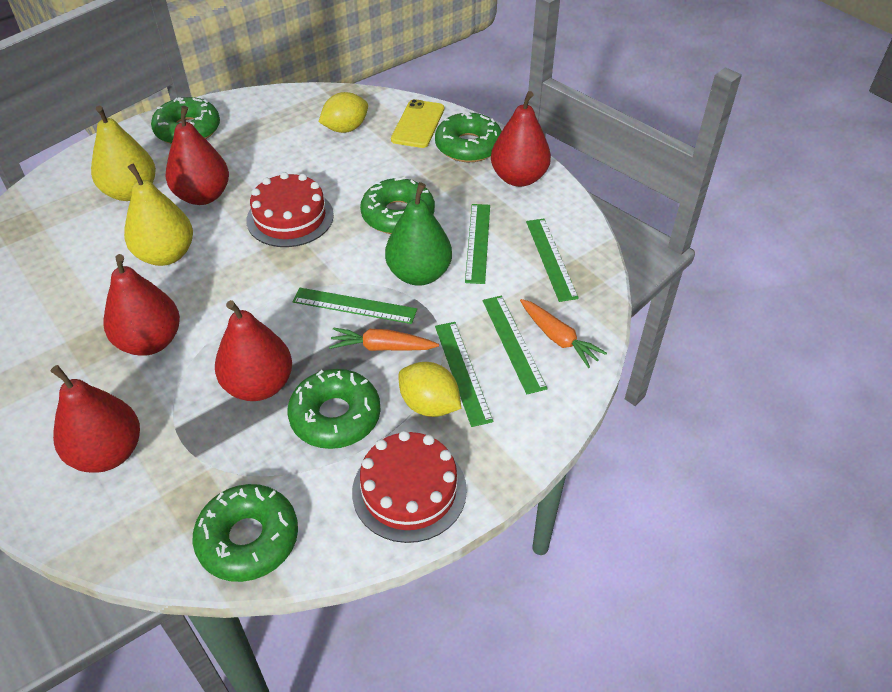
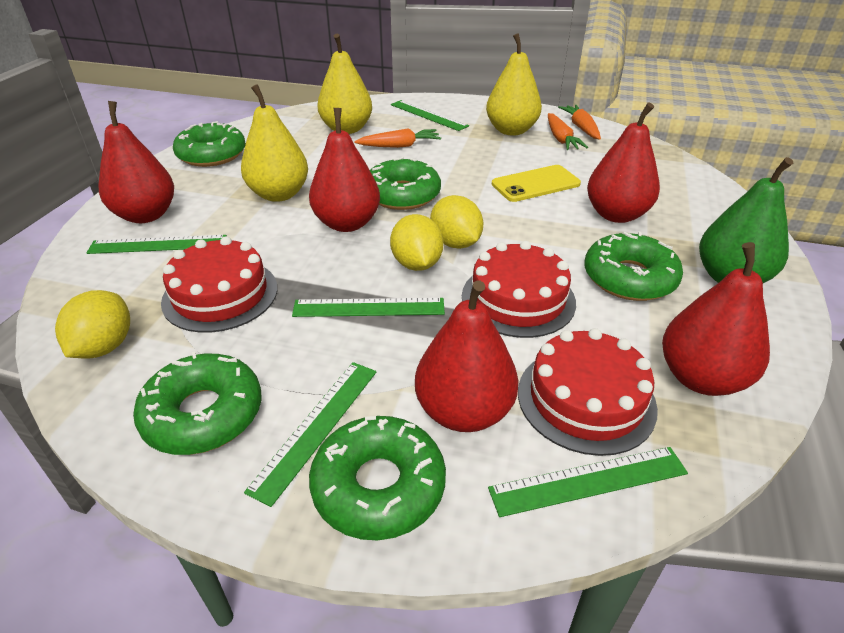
orange carrot: 2 -> 3
red cake: 2 -> 3
yellow lemon: 2 -> 3
yellow pear: 2 -> 3

